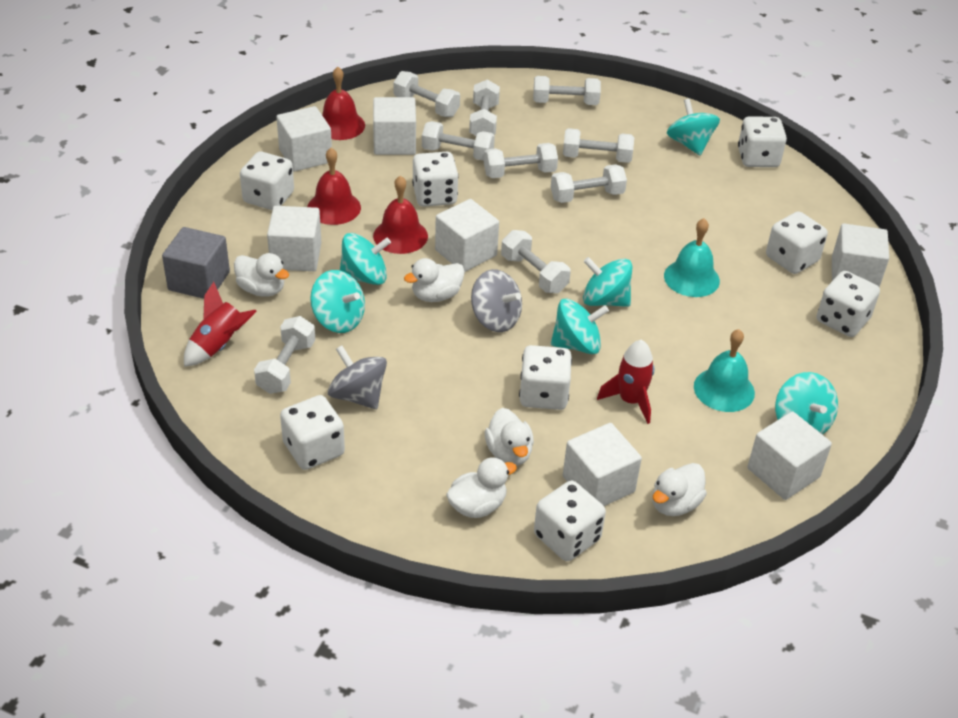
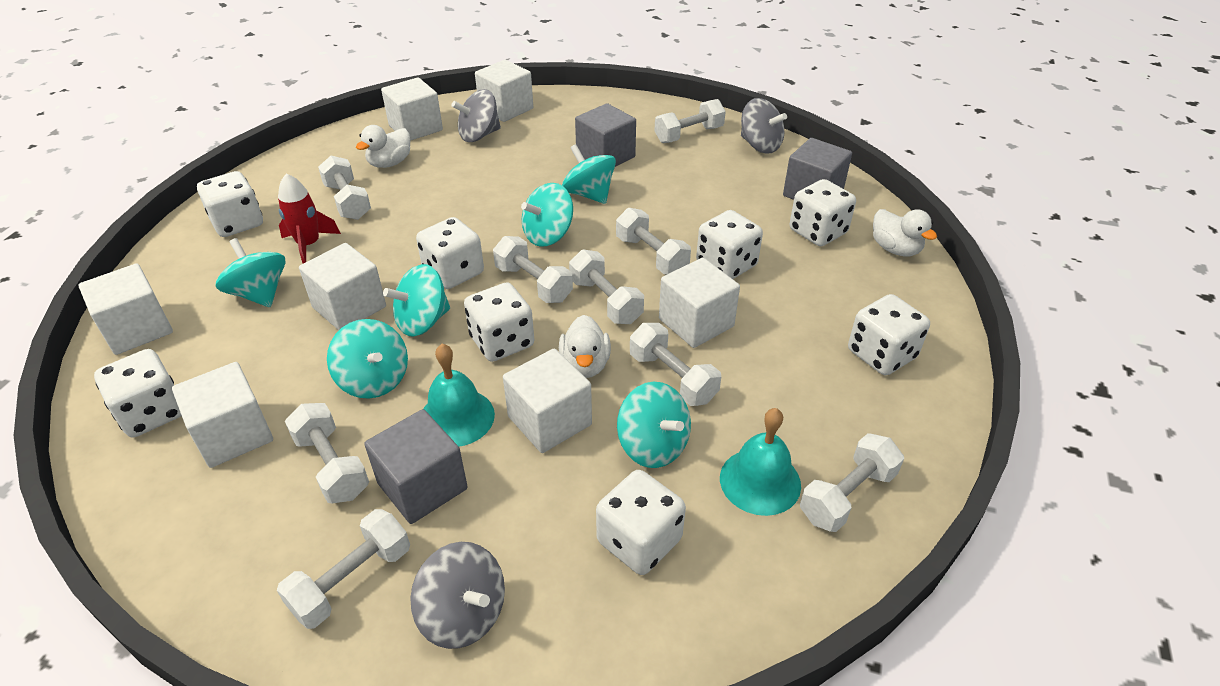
grey cube: 1 -> 3
grey spinning top: 2 -> 3
red bell: 3 -> 0
red rocket: 2 -> 1
white duck: 5 -> 3

